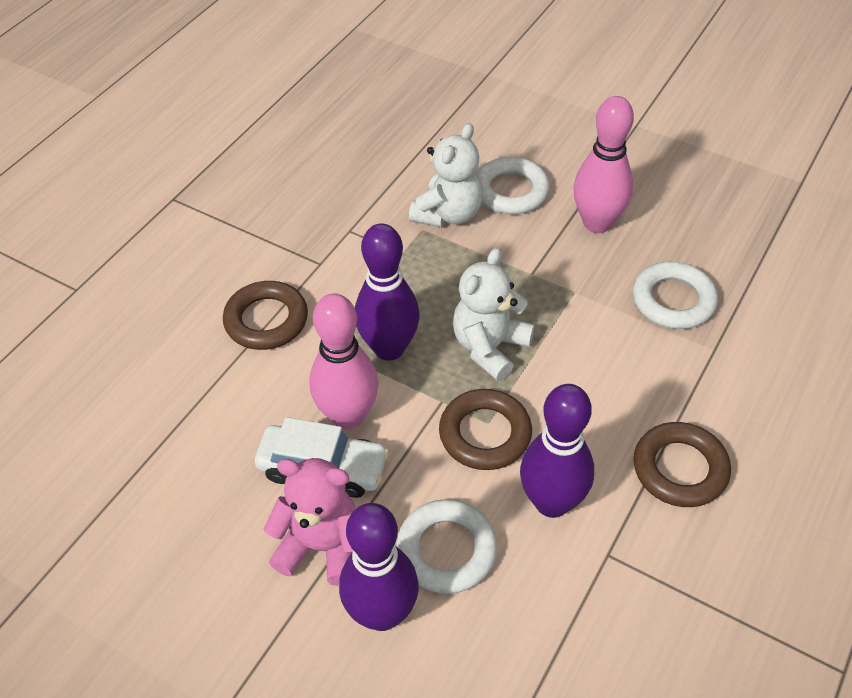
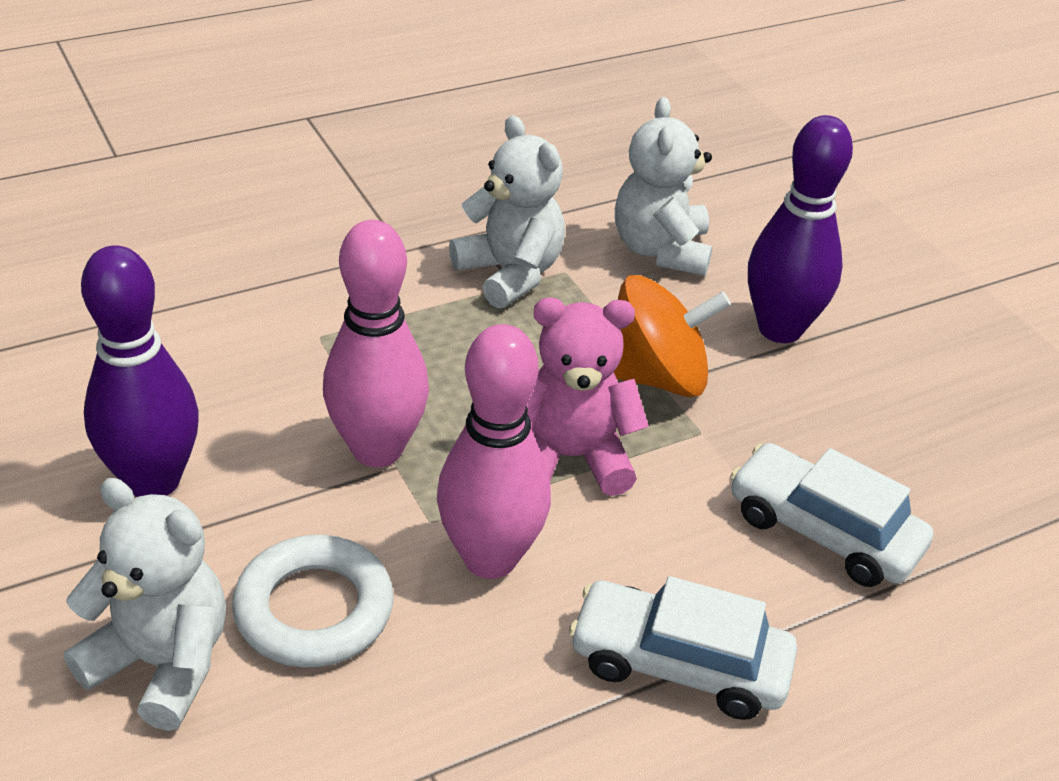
brown ring: 3 -> 0
orange spinning top: 0 -> 1
purple bowling pin: 3 -> 2
white car: 1 -> 2
white ring: 3 -> 1
white teddy bear: 2 -> 3

